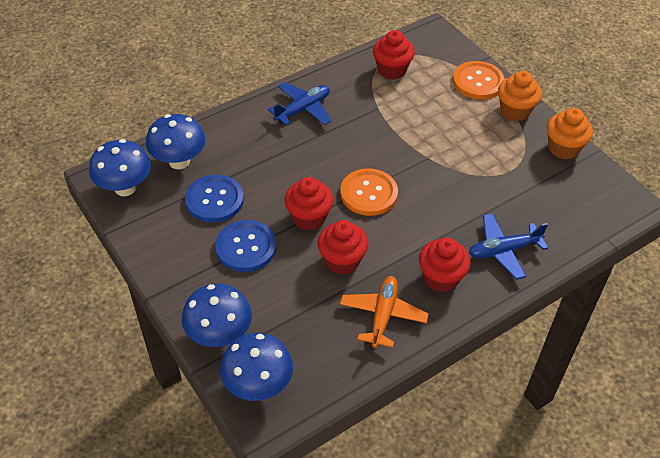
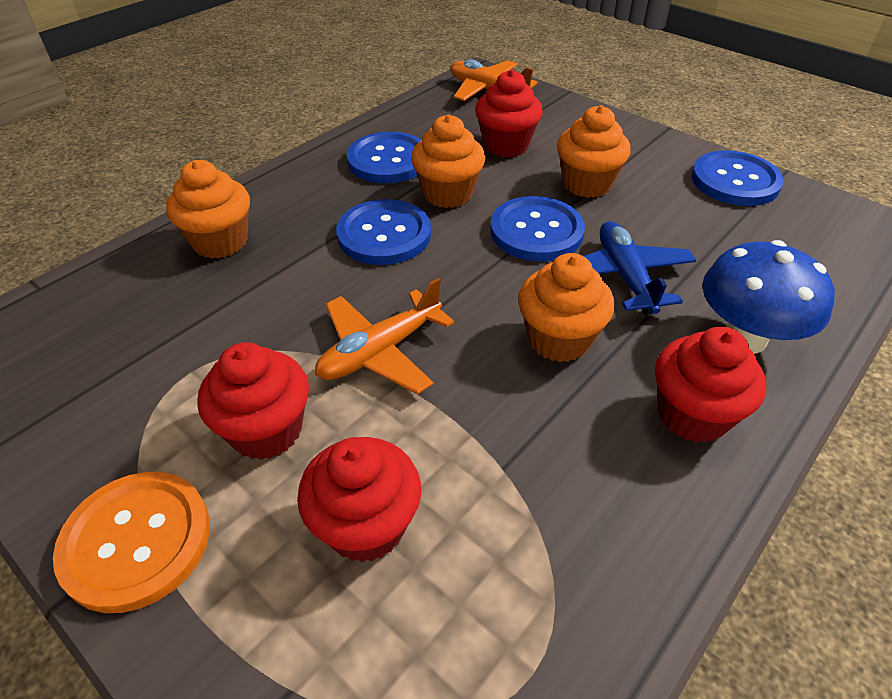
blue button: 2 -> 4
blue mushroom: 4 -> 1
blue plane: 2 -> 1
orange button: 2 -> 1
orange cupcake: 2 -> 4
orange plane: 1 -> 2

